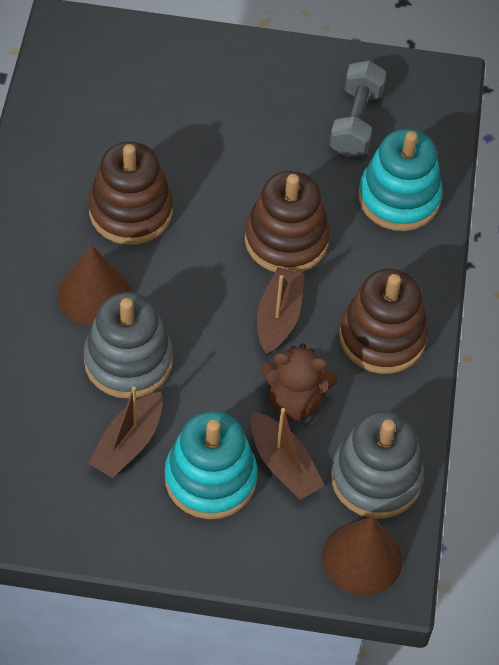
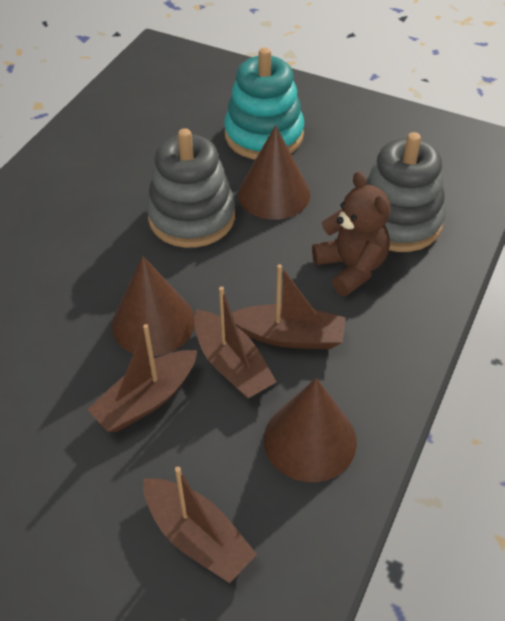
brown boat: 3 -> 4
brown cone: 2 -> 3
brown stacking toy: 3 -> 0
grey dumbbell: 1 -> 0
turquoise stacking toy: 2 -> 1

